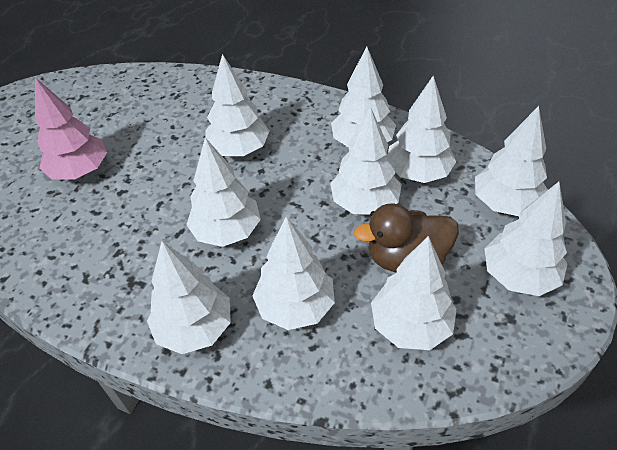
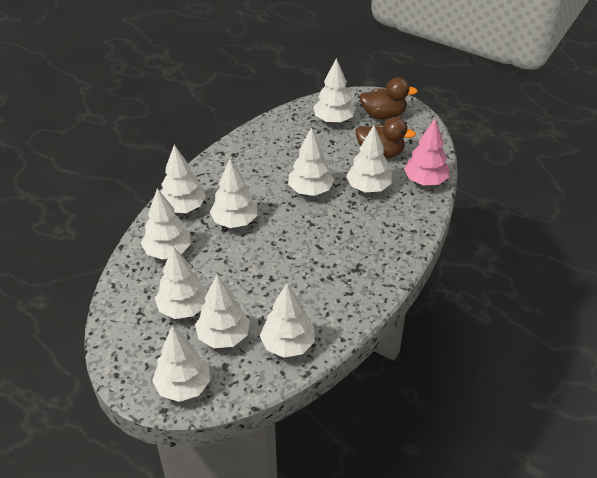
brown duck: 1 -> 2

